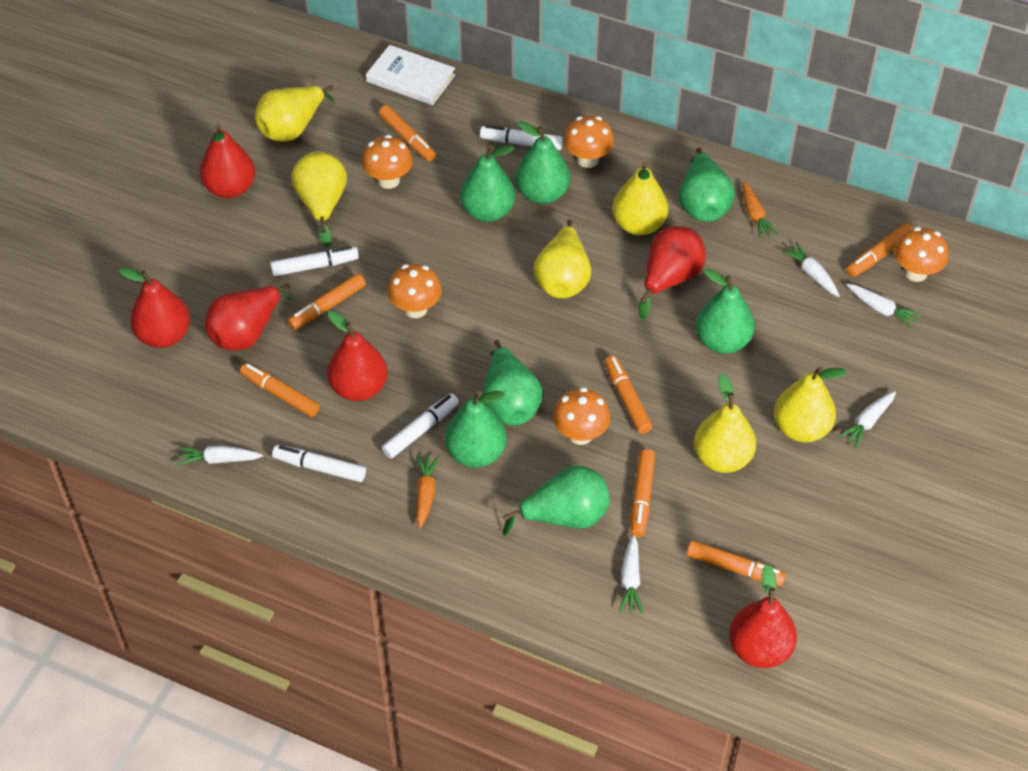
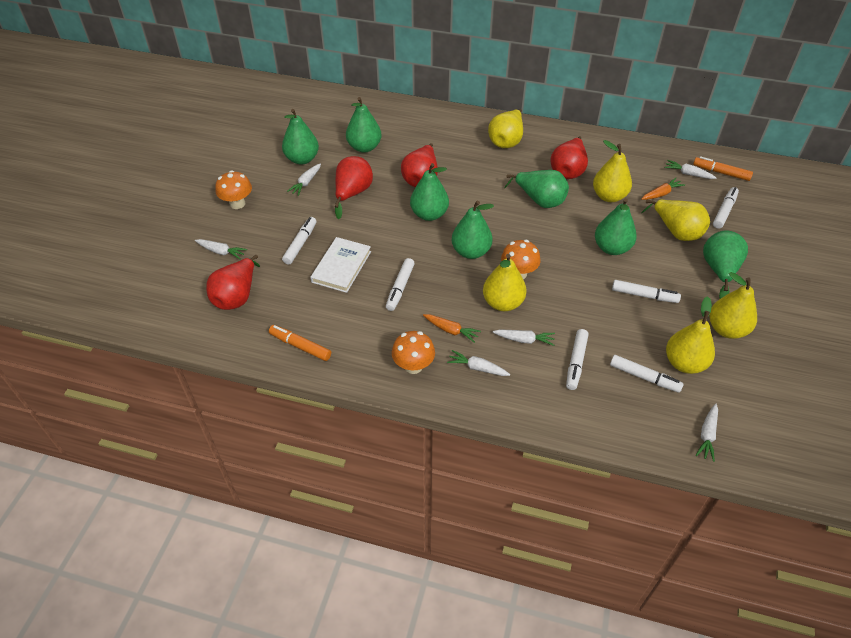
orange marker: 7 -> 2
orange mushroom: 5 -> 3
red pear: 6 -> 4
white carrot: 5 -> 6
white marker: 4 -> 6

